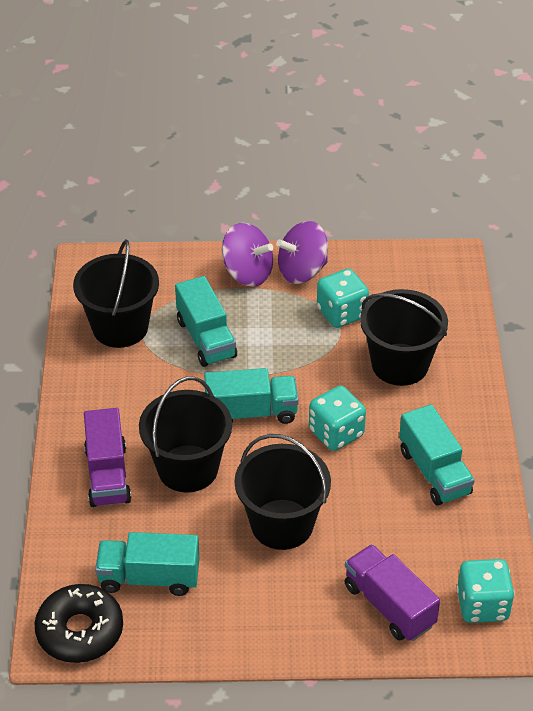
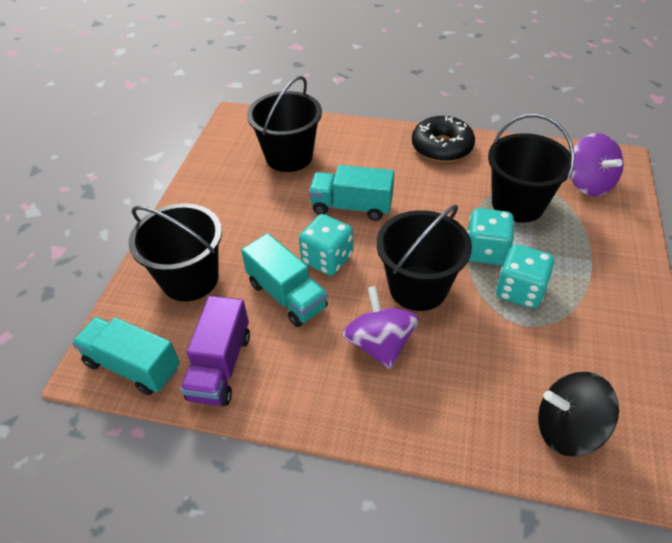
black spinning top: 0 -> 1
purple truck: 2 -> 1
turquoise truck: 4 -> 3

